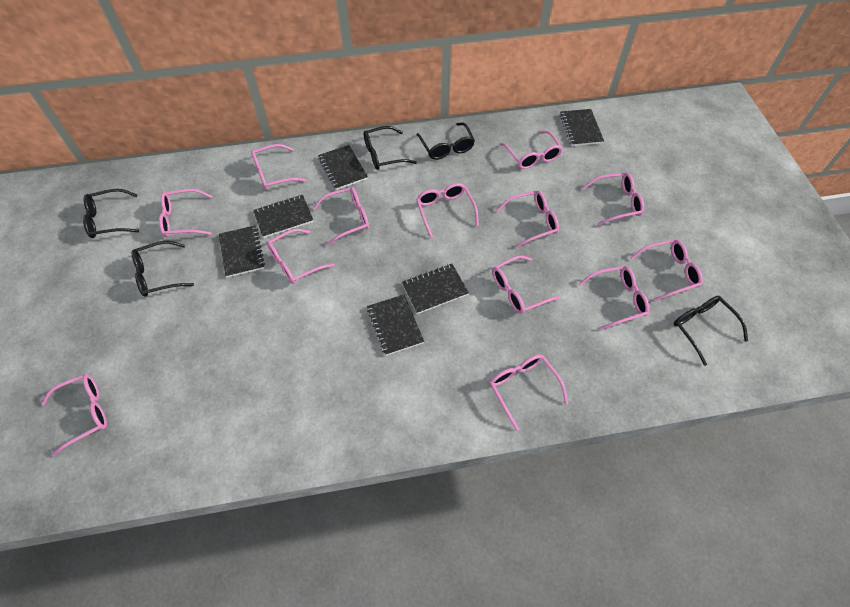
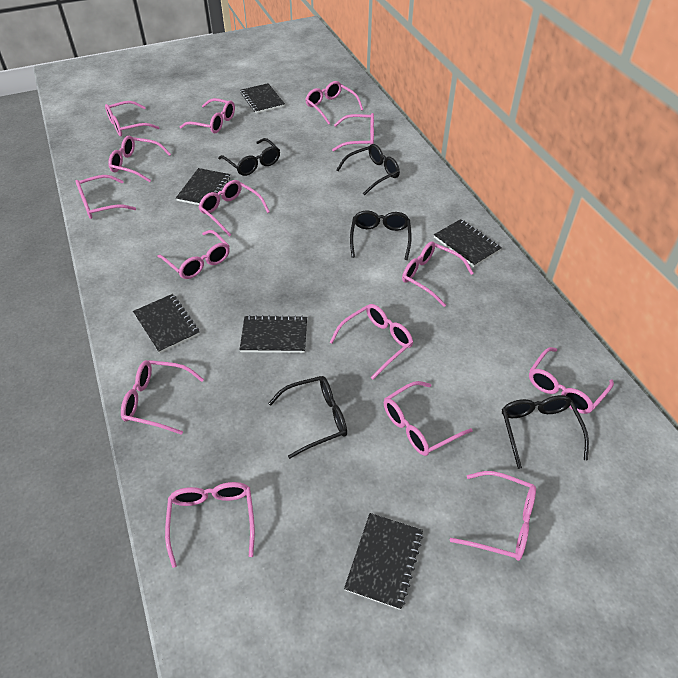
pink glasses: 13 -> 15

